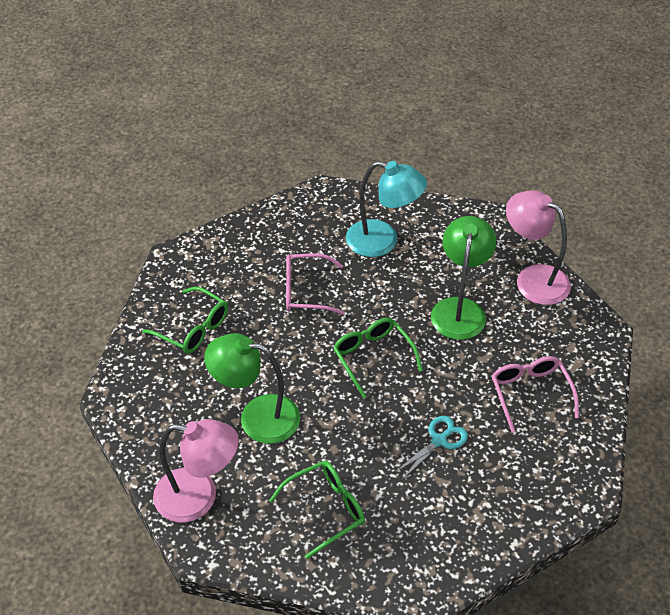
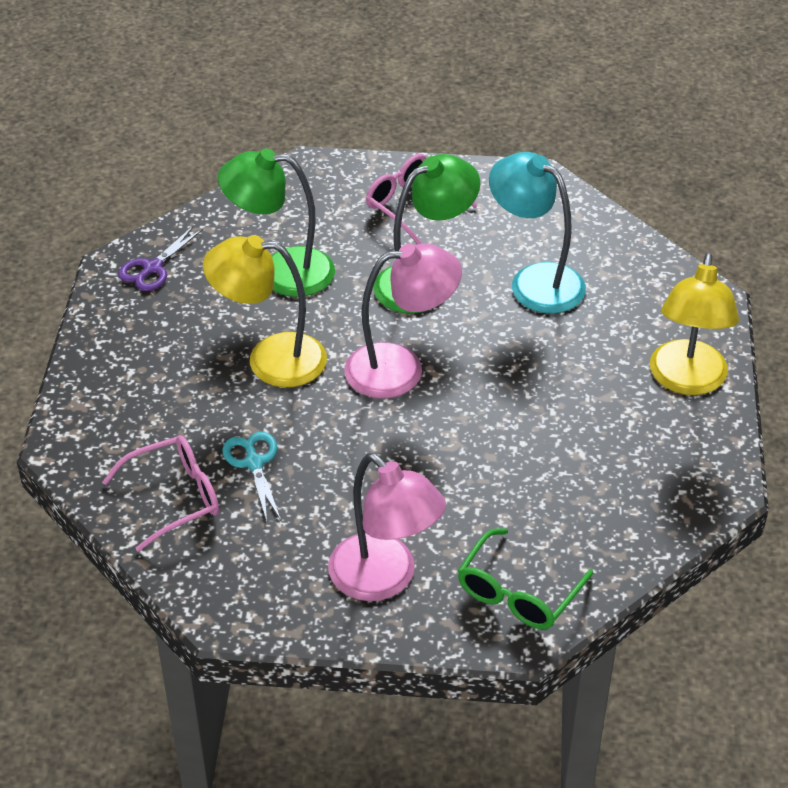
green glasses: 3 -> 1
purple scissors: 0 -> 1
yellow lamp: 0 -> 2

